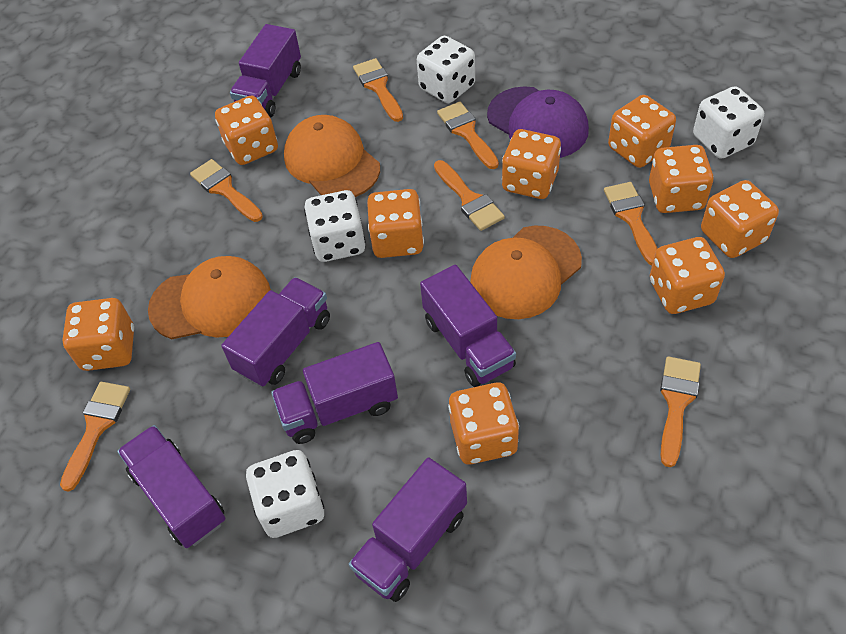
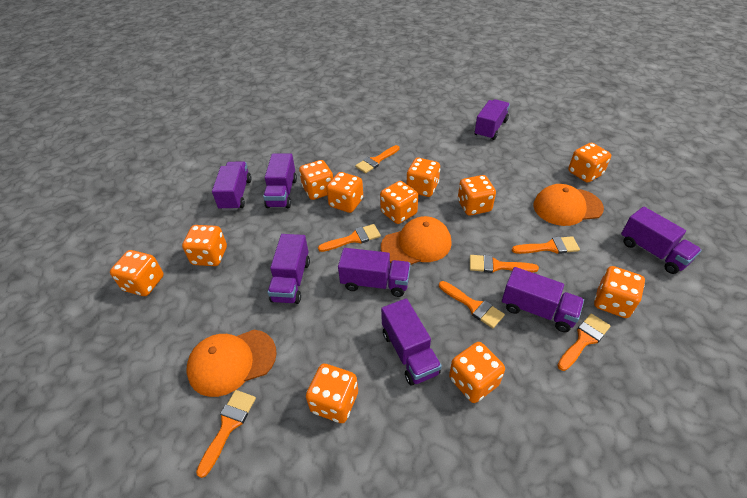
orange dice: 9 -> 11
purple cap: 1 -> 0
purple truck: 6 -> 8
white dice: 4 -> 0

